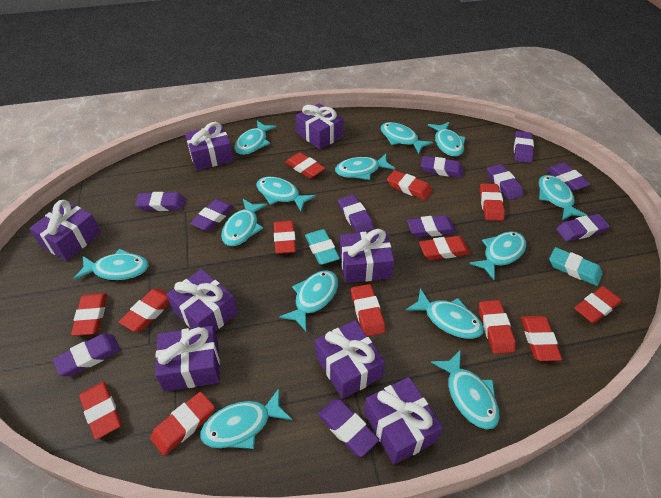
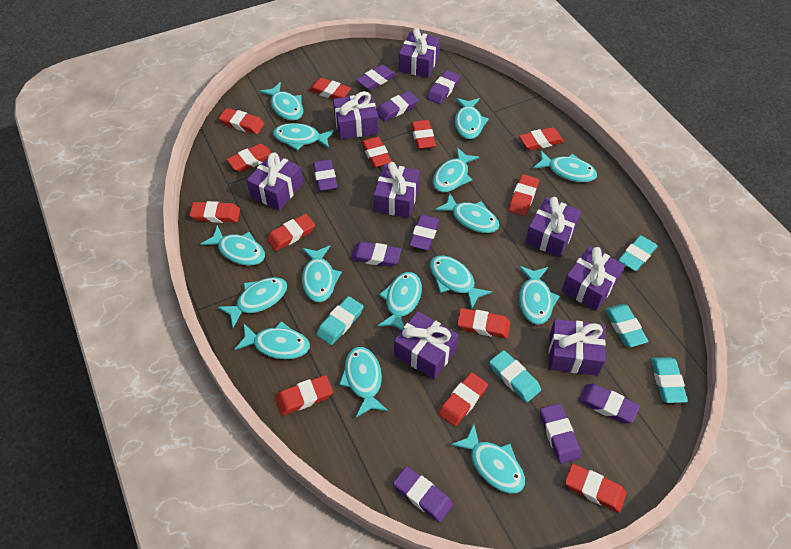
purple eraser: 11 -> 9
turquoise eraser: 2 -> 5
turquoise fish: 13 -> 15

